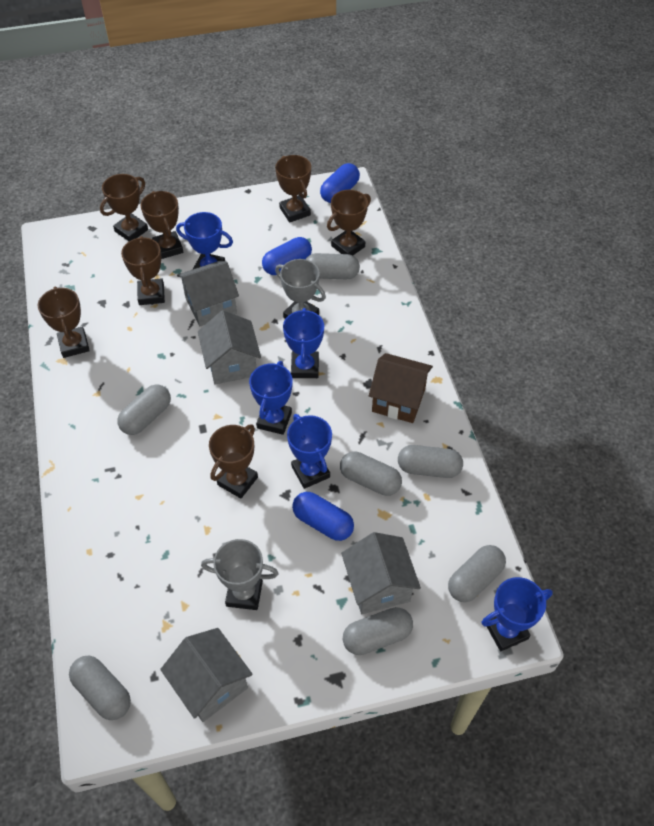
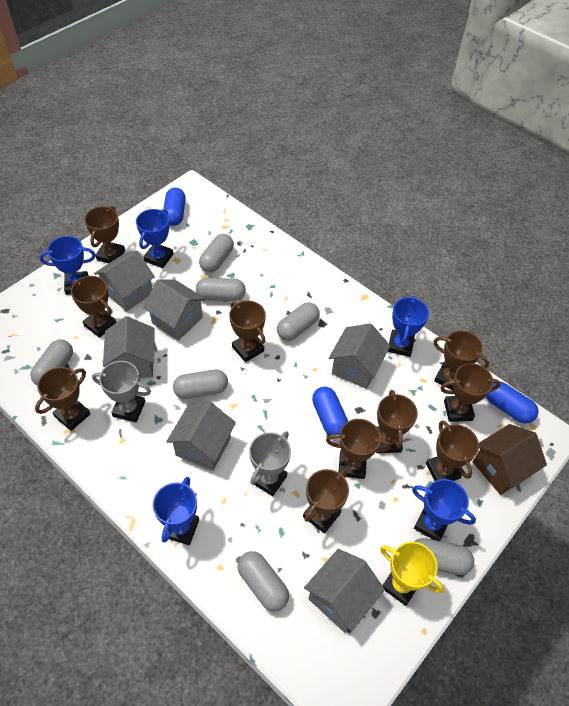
brown trophy: 7 -> 10
grey house: 4 -> 6
yellow trophy: 0 -> 1

